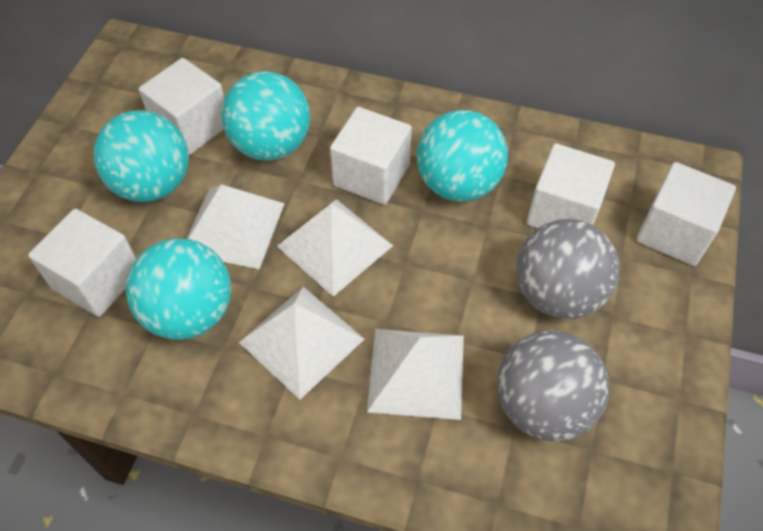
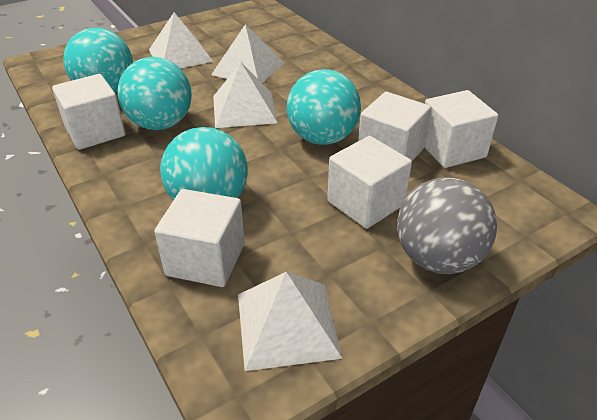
grey ball: 2 -> 1

